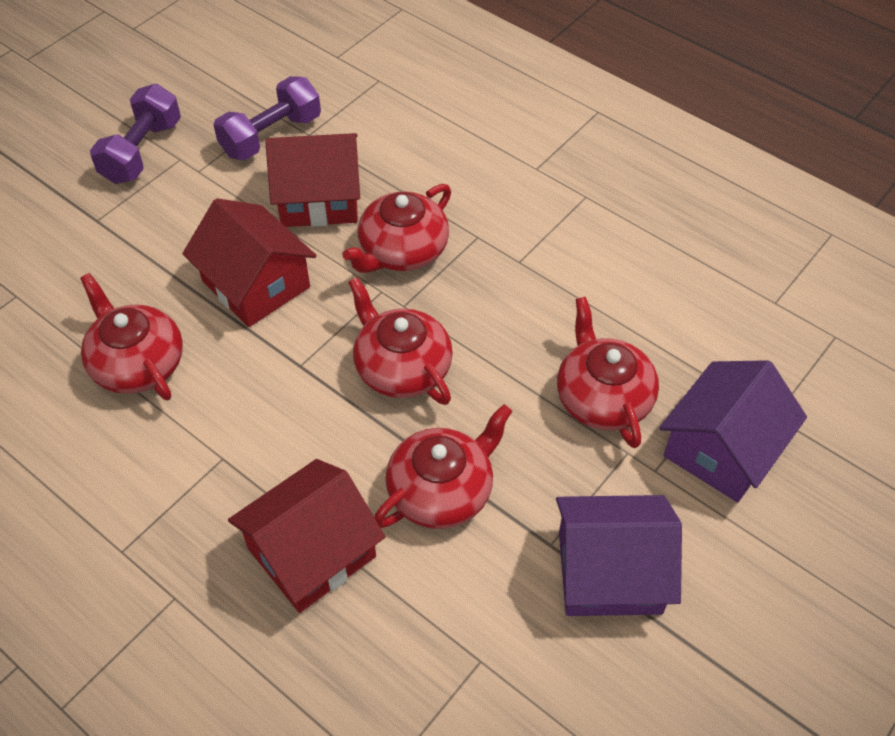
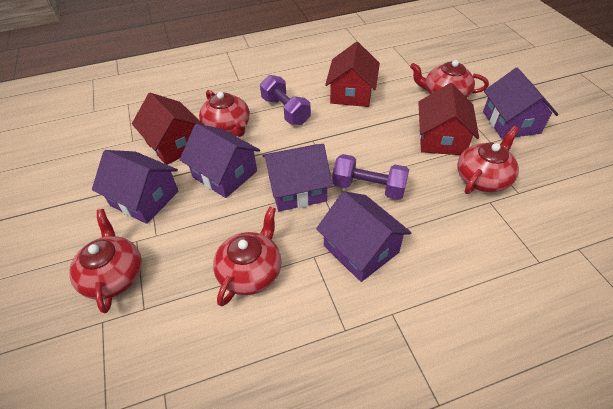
purple house: 2 -> 5

